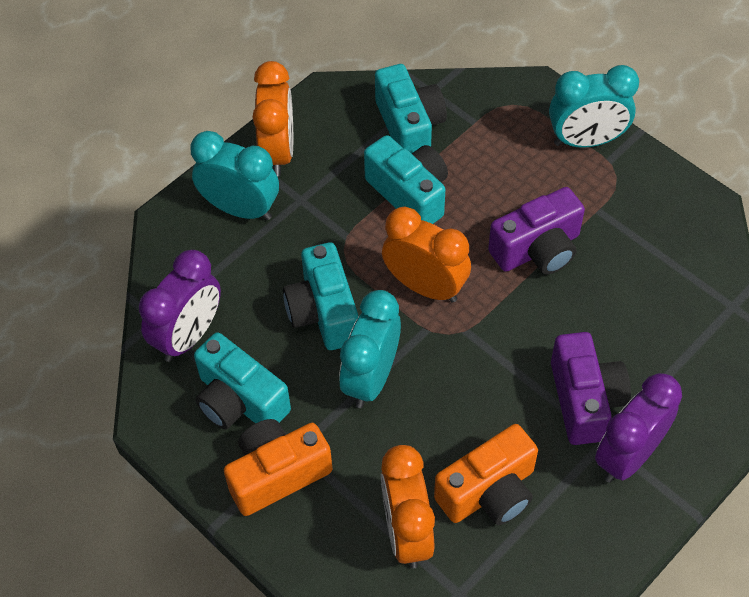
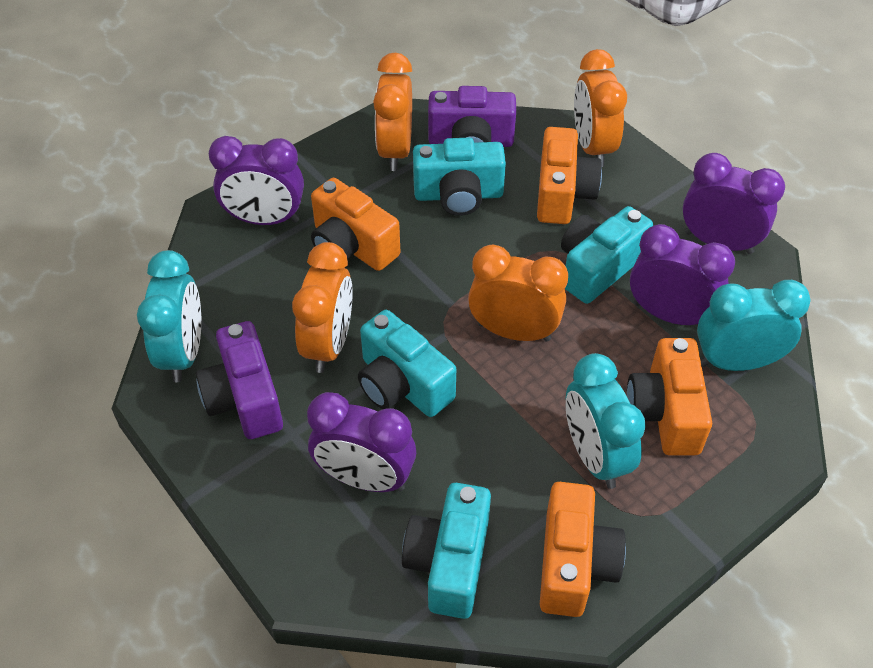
orange camera: 2 -> 4
orange clock: 3 -> 4
purple clock: 2 -> 4

